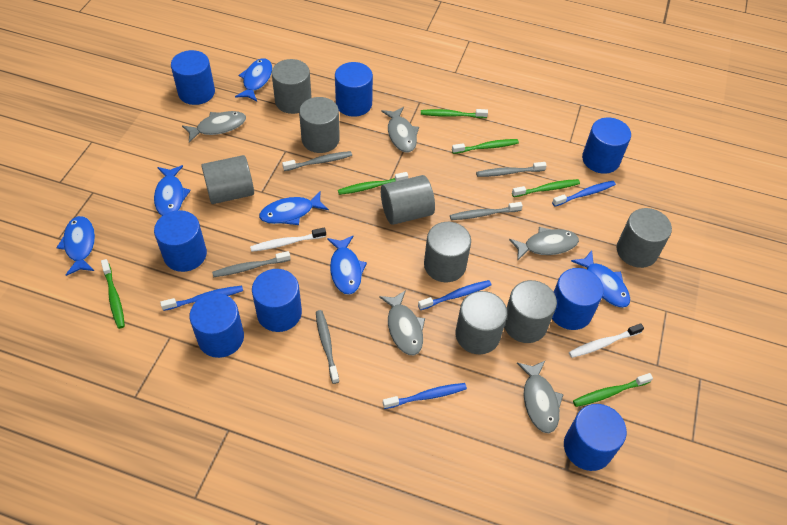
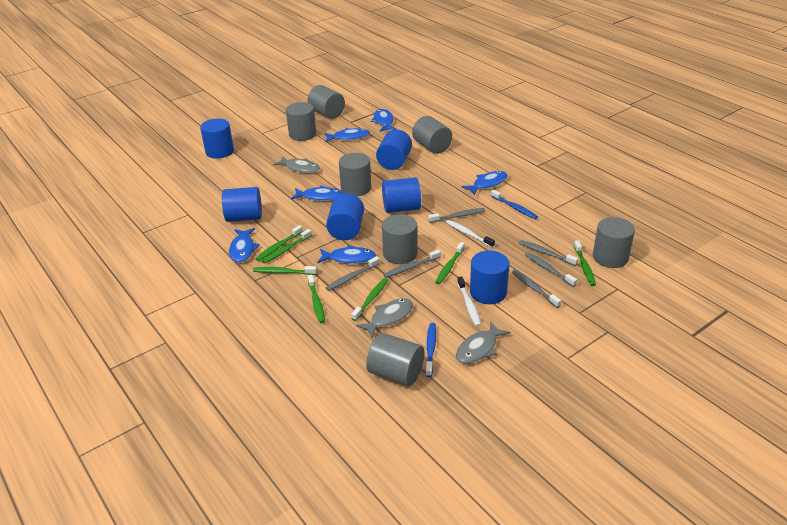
blue cylinder: 8 -> 6
blue toothbrush: 4 -> 2
green toothbrush: 6 -> 7
grey cylinder: 8 -> 7
grey fish: 5 -> 3
grey toothbrush: 5 -> 6

